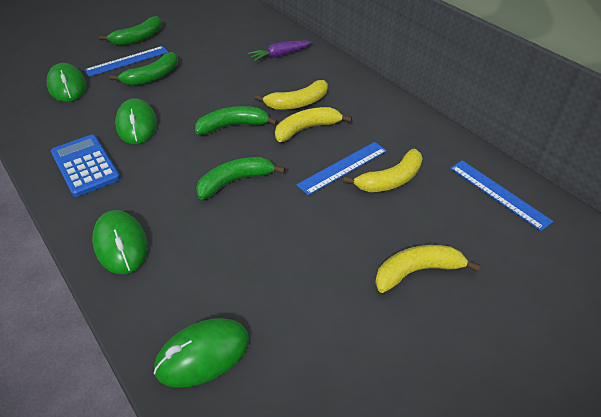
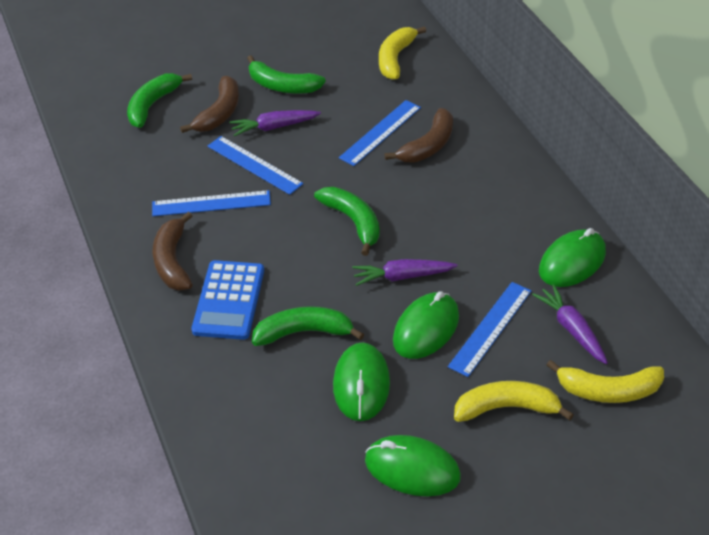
blue ruler: 3 -> 4
brown banana: 0 -> 3
purple carrot: 1 -> 3
yellow banana: 4 -> 3

